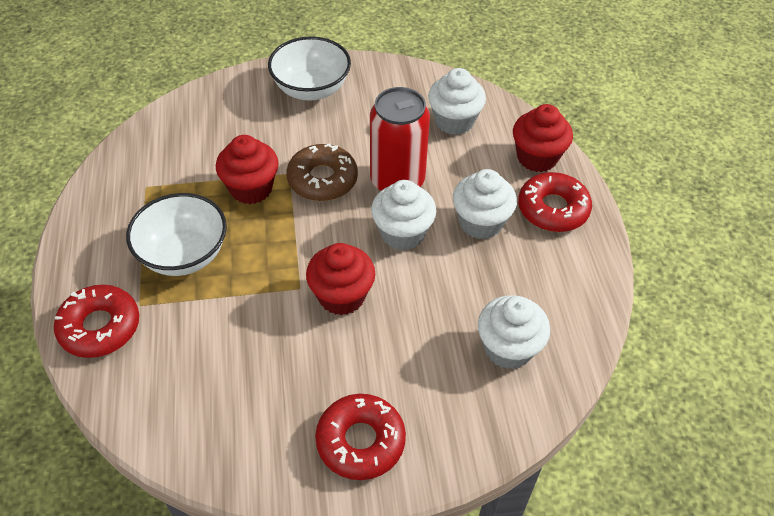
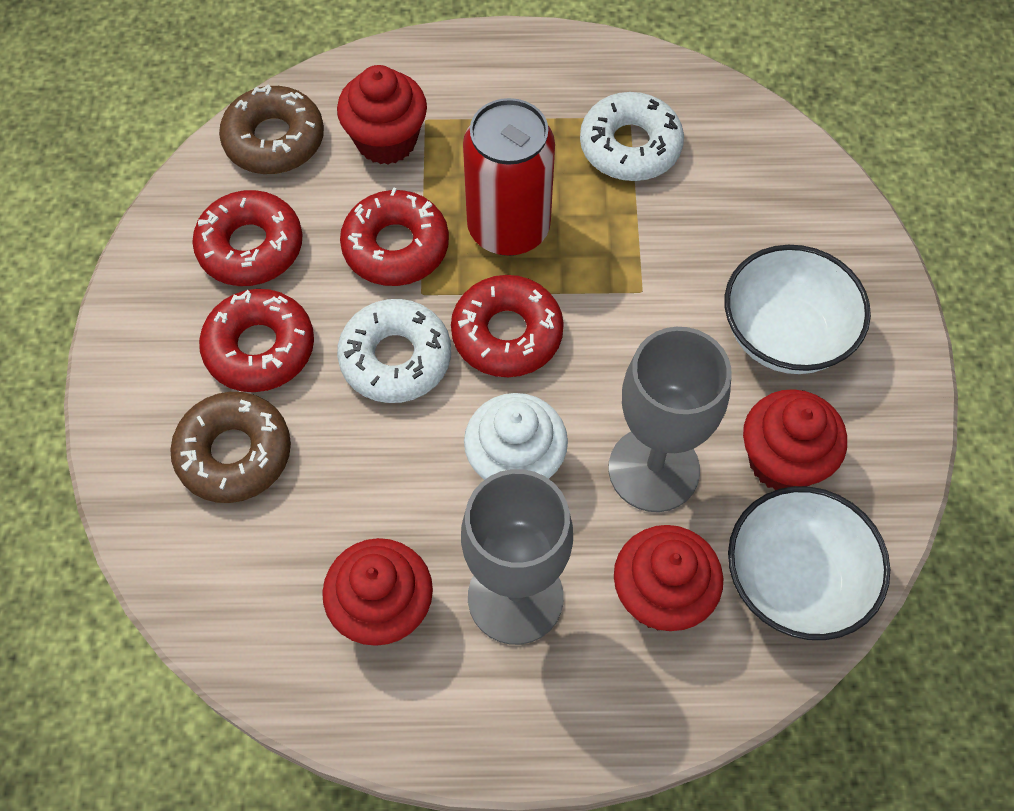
brown donut: 1 -> 2
grey goblet: 0 -> 2
red cupcake: 3 -> 4
red donut: 3 -> 4
white cupcake: 4 -> 1
white donut: 0 -> 2

